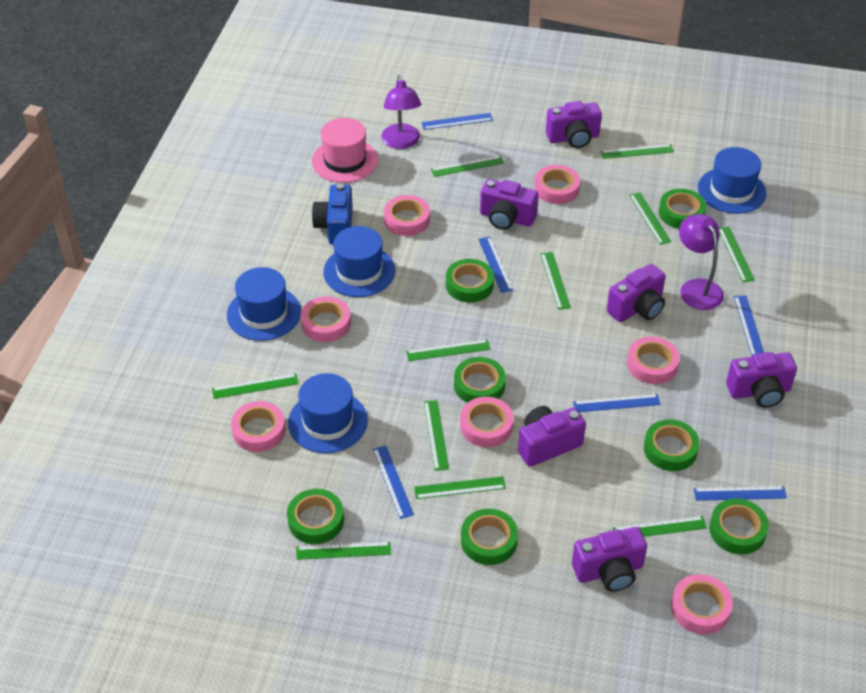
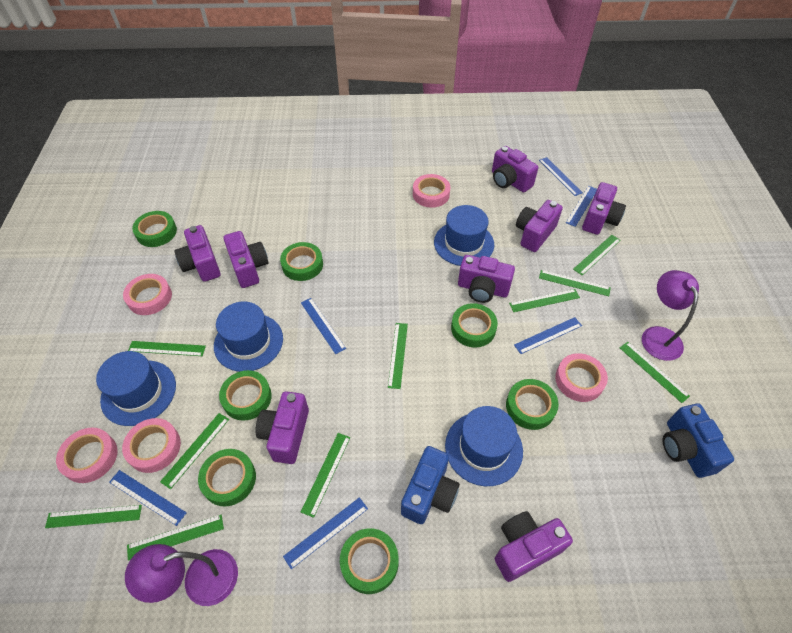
blue camera: 1 -> 2
green ruler: 11 -> 10
pink hat: 1 -> 0
pink tape: 7 -> 5
purple camera: 6 -> 8

